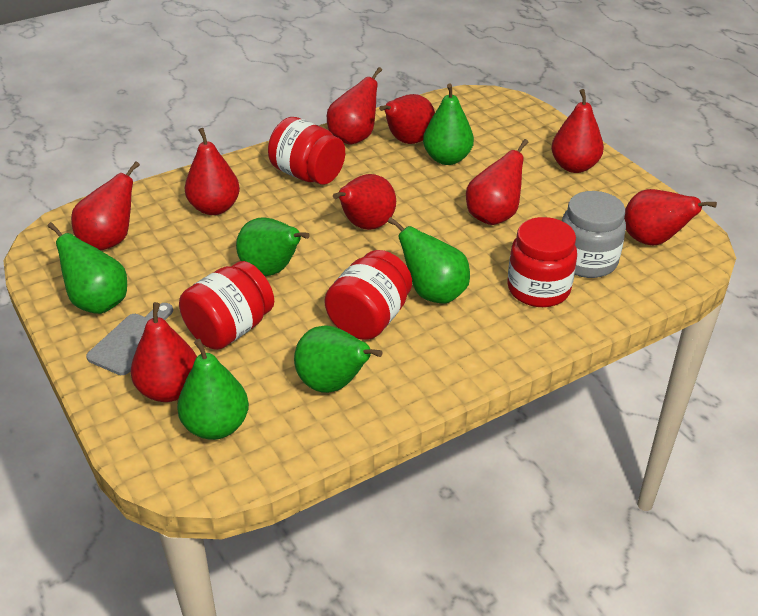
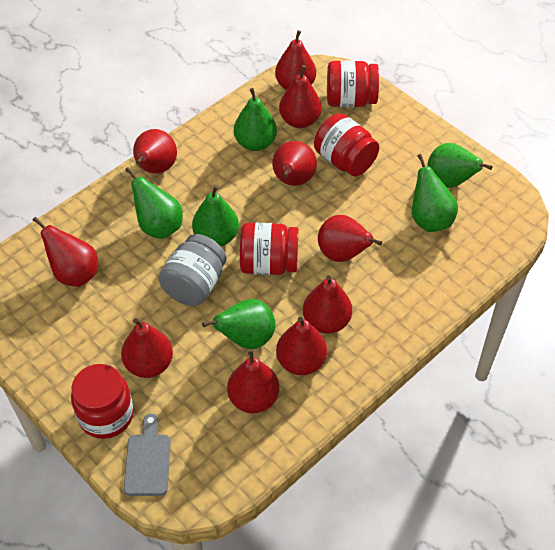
red pear: 9 -> 10

